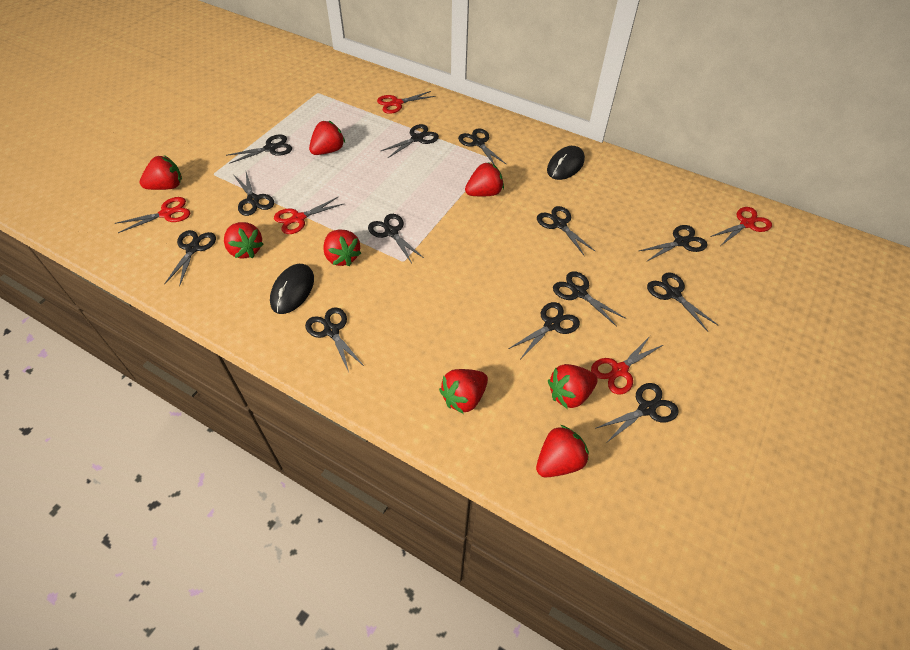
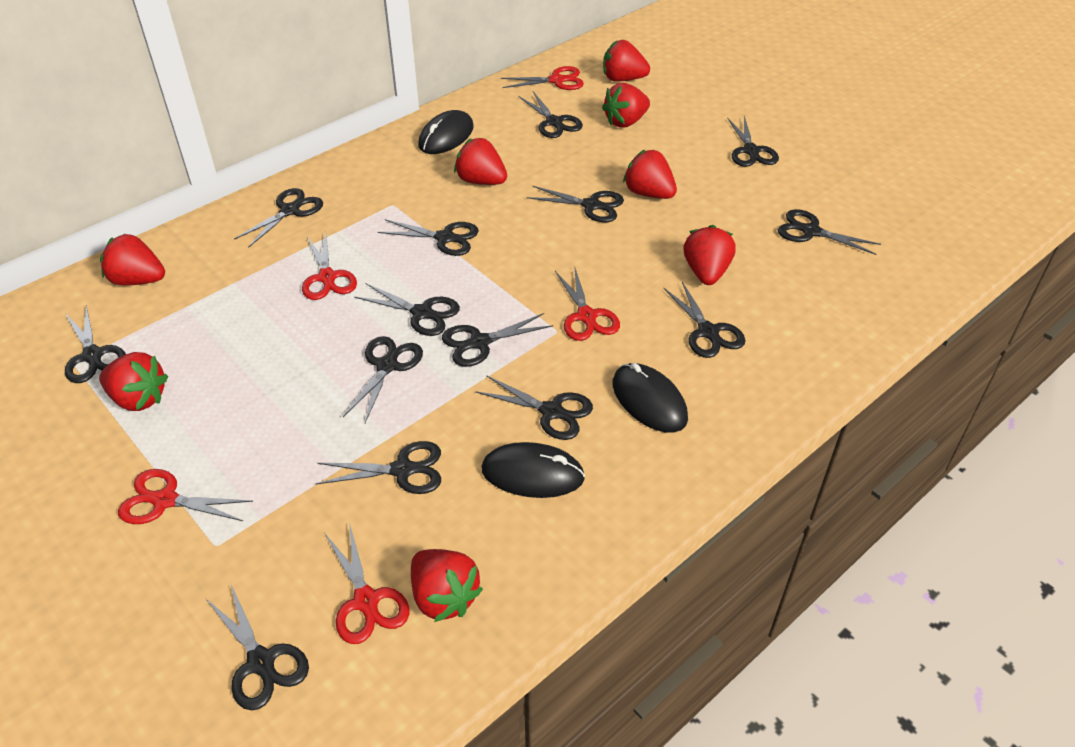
black mouse: 2 -> 3
black scissors: 13 -> 14

